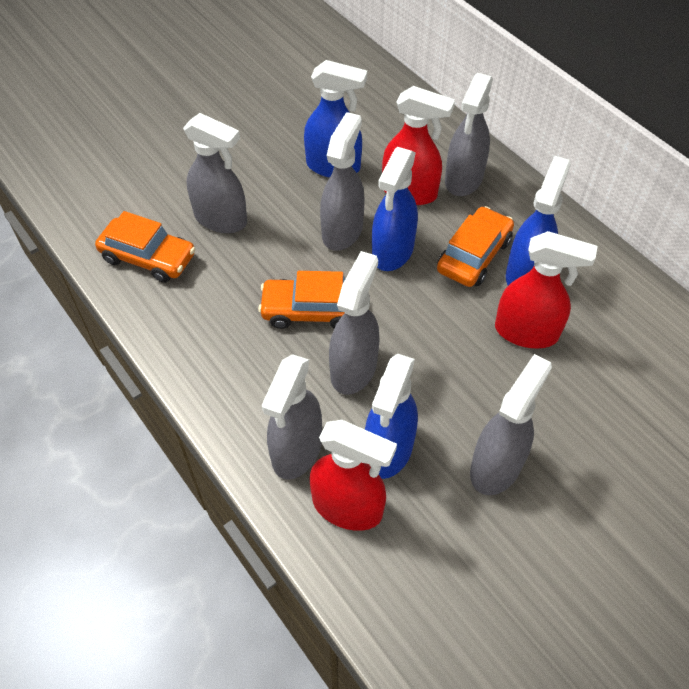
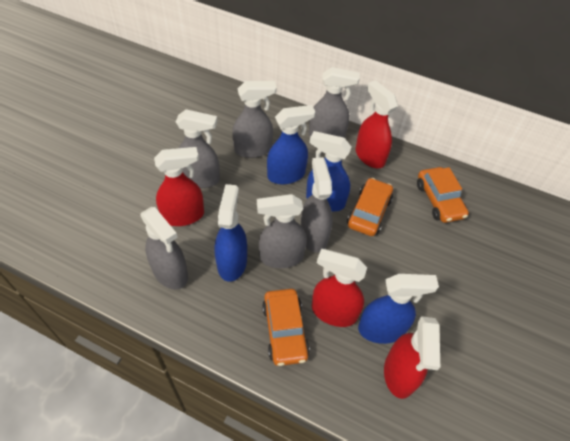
red spray bottle: 3 -> 4

